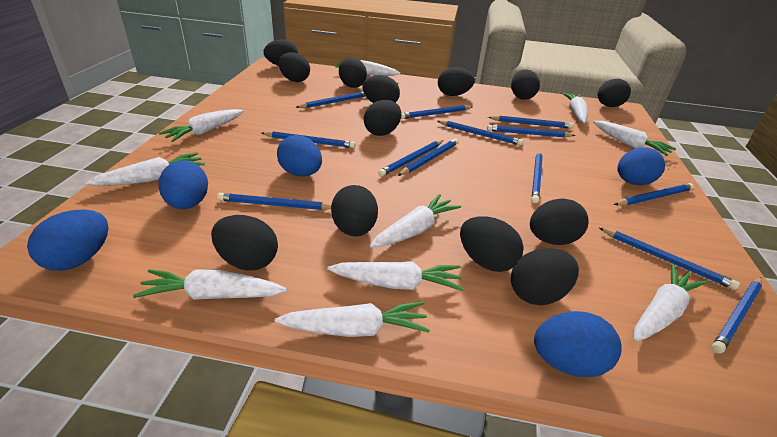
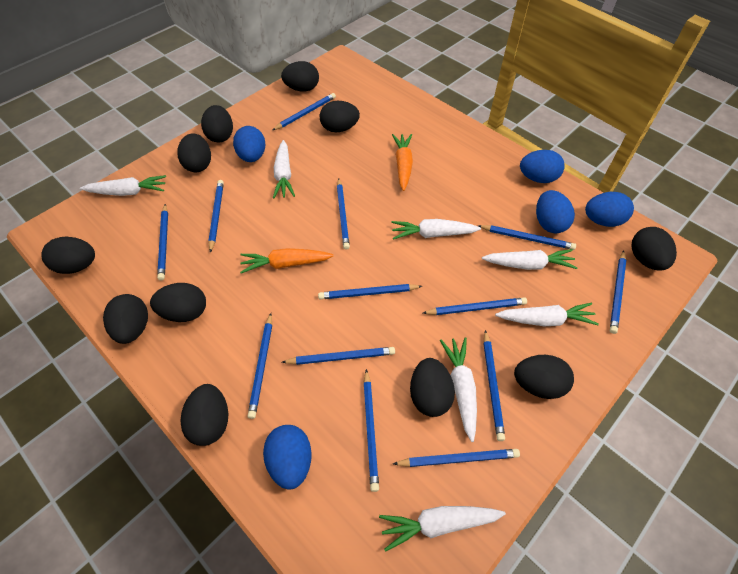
black egg: 13 -> 11
orange carrot: 0 -> 2
white carrot: 10 -> 7

